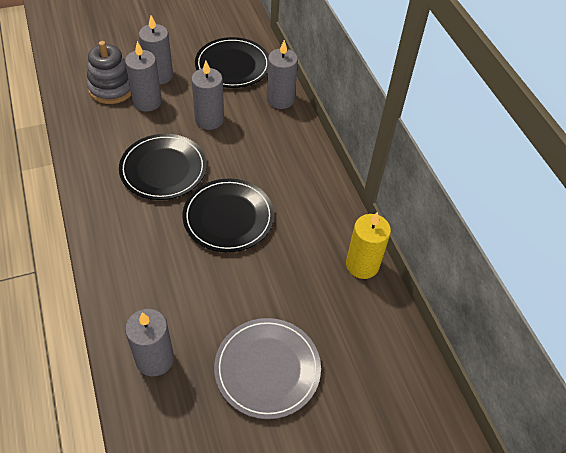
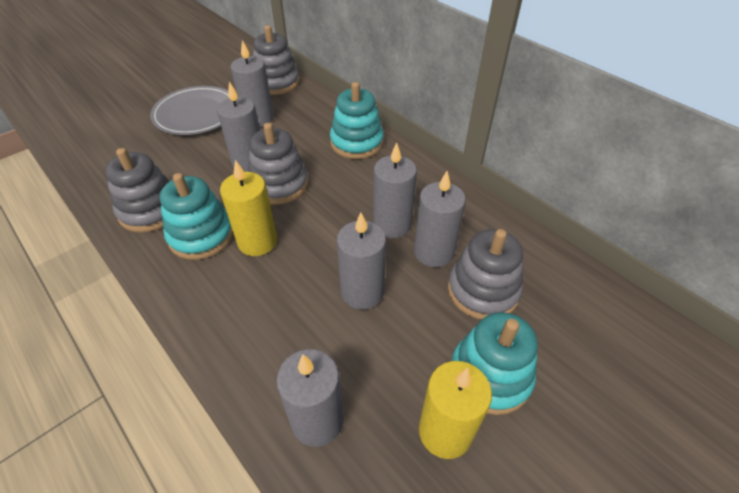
black plate: 3 -> 0
grey candle: 5 -> 6
grey stacking toy: 1 -> 4
turquoise stacking toy: 0 -> 3
yellow candle: 1 -> 2

